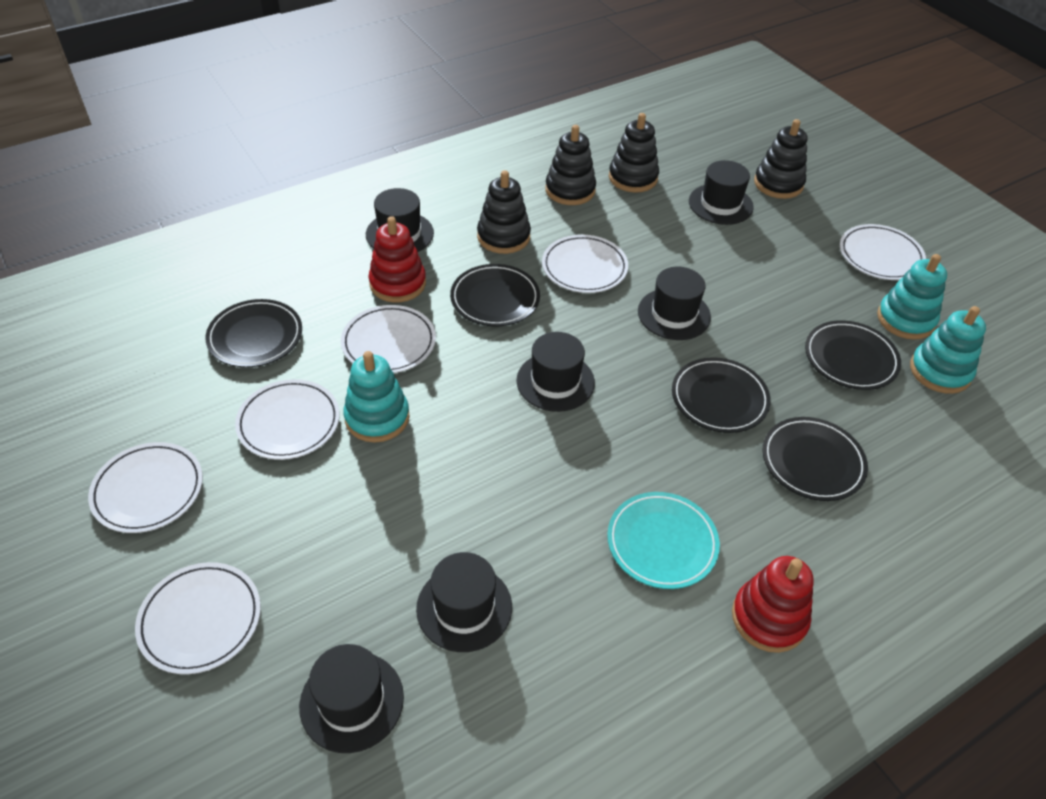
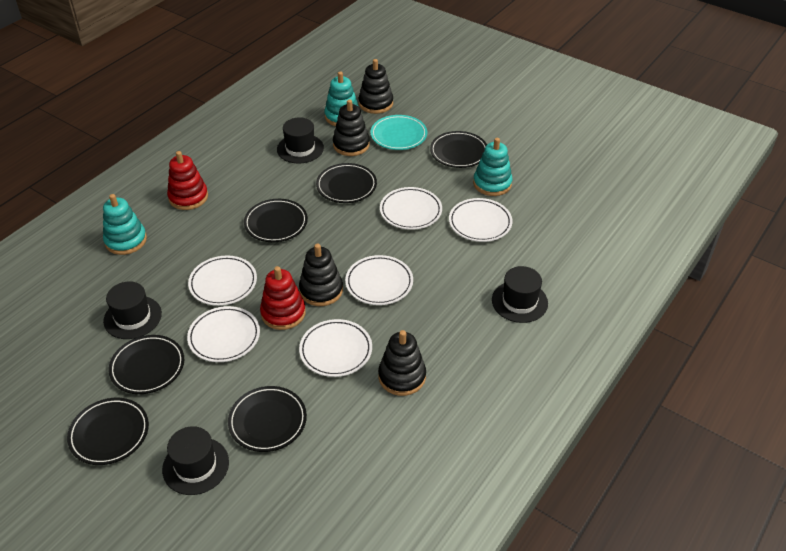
black hat: 6 -> 4
black plate: 5 -> 6

